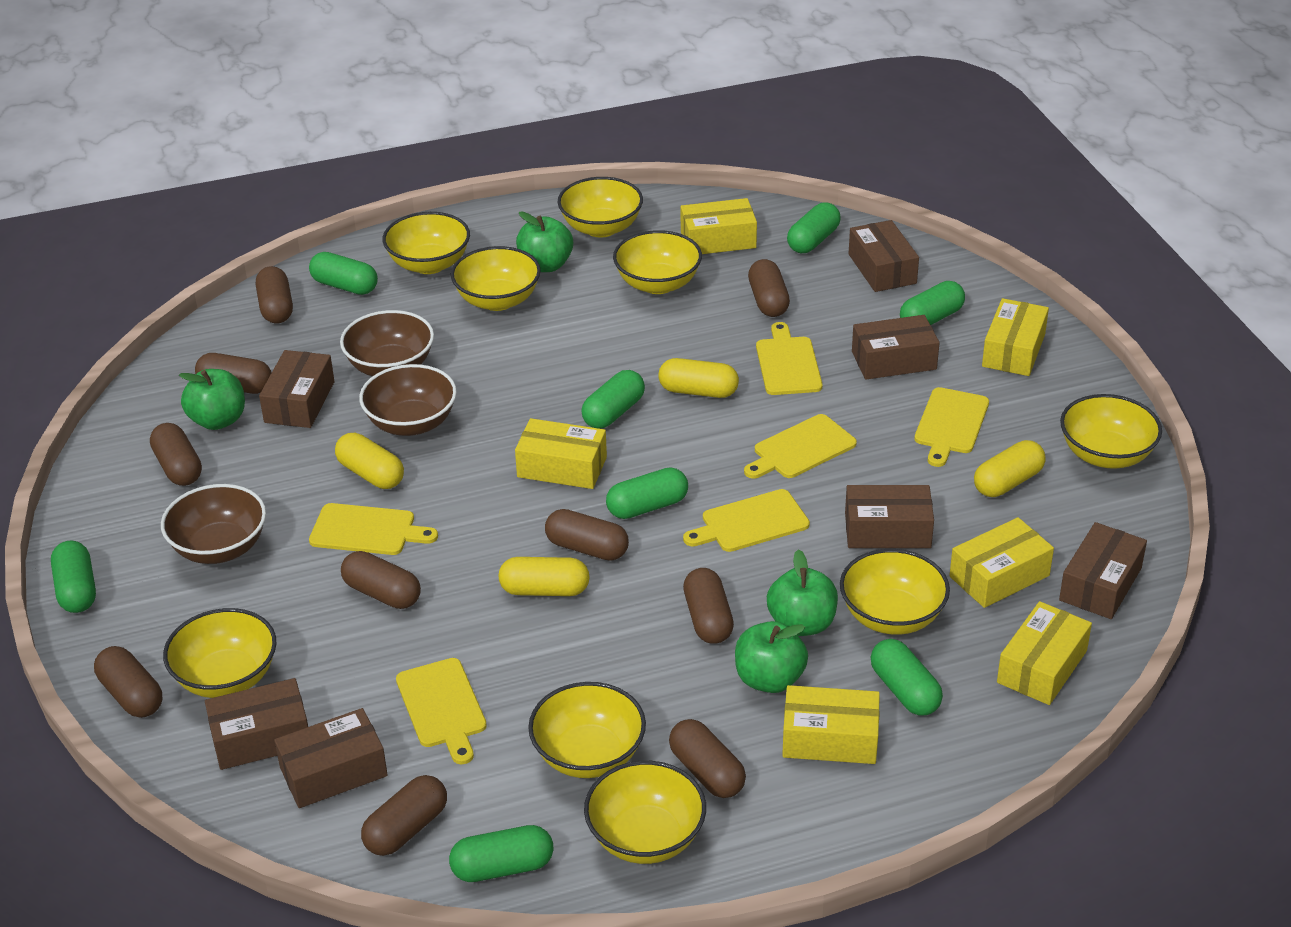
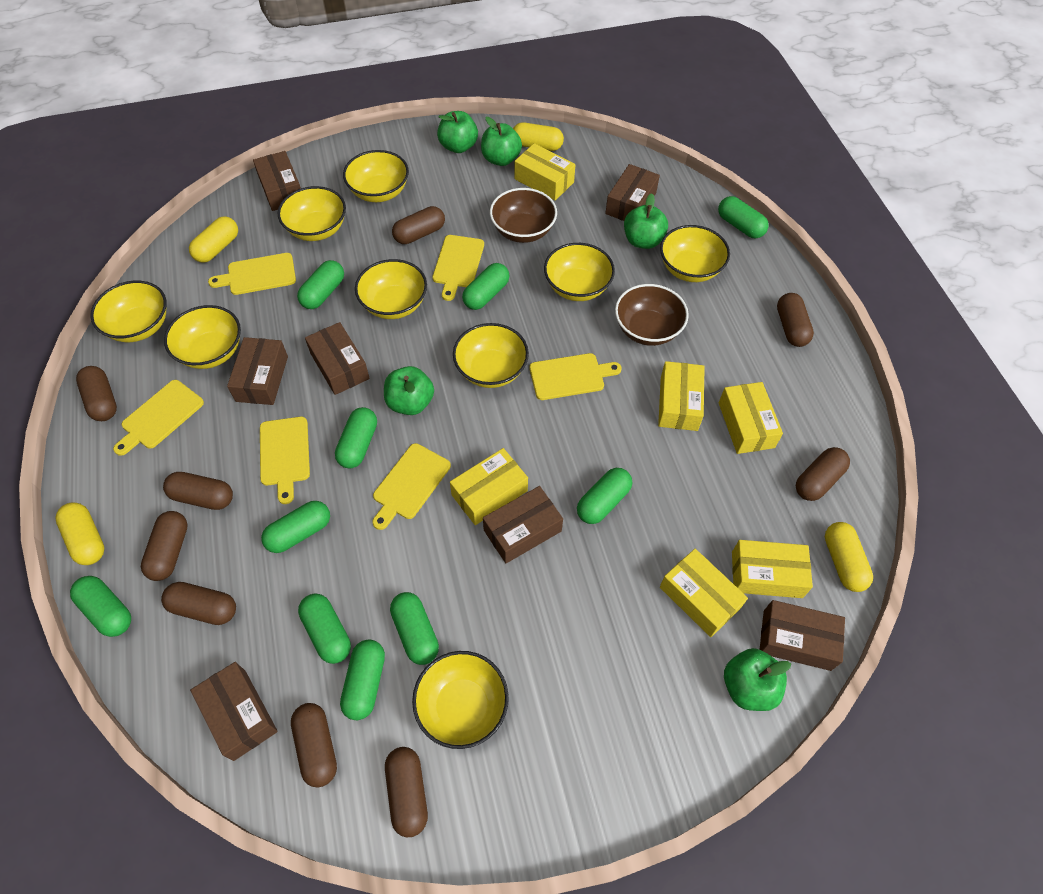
brown bowl: 3 -> 2
brown capsule: 10 -> 9
green apple: 4 -> 5
green capsule: 8 -> 10

